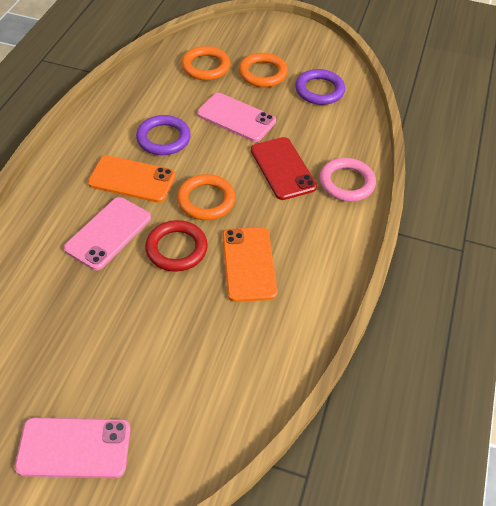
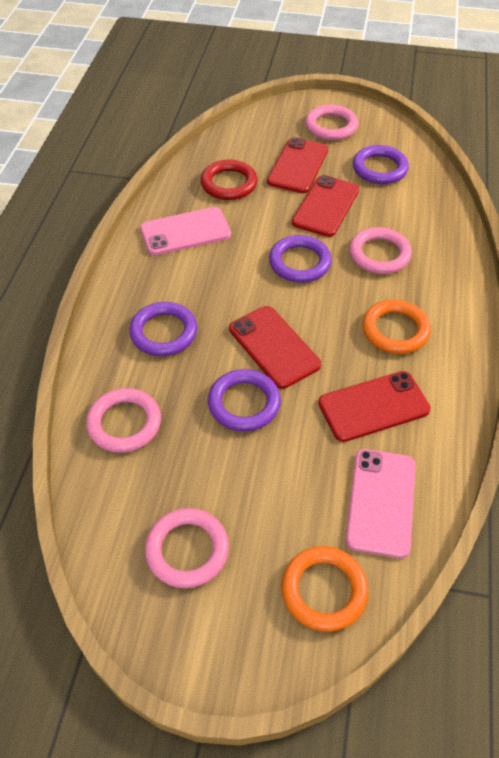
orange phone: 2 -> 0
orange ring: 3 -> 2
pink phone: 3 -> 2
pink ring: 1 -> 4
purple ring: 2 -> 4
red phone: 1 -> 4

